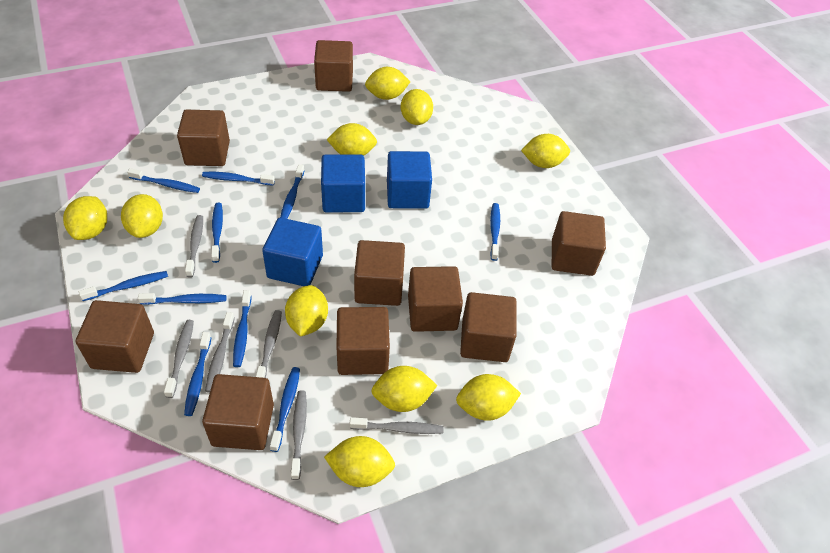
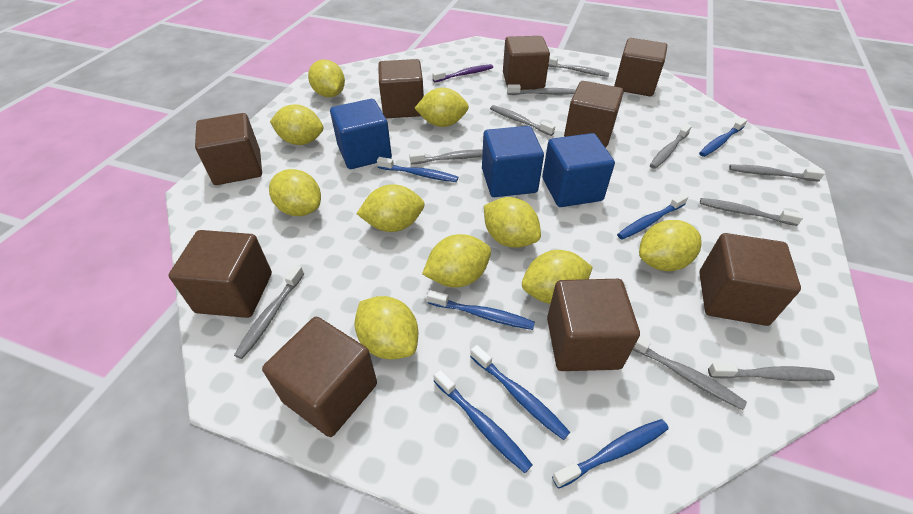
blue toothbrush: 10 -> 7
grey toothbrush: 6 -> 10
purple toothbrush: 0 -> 1

